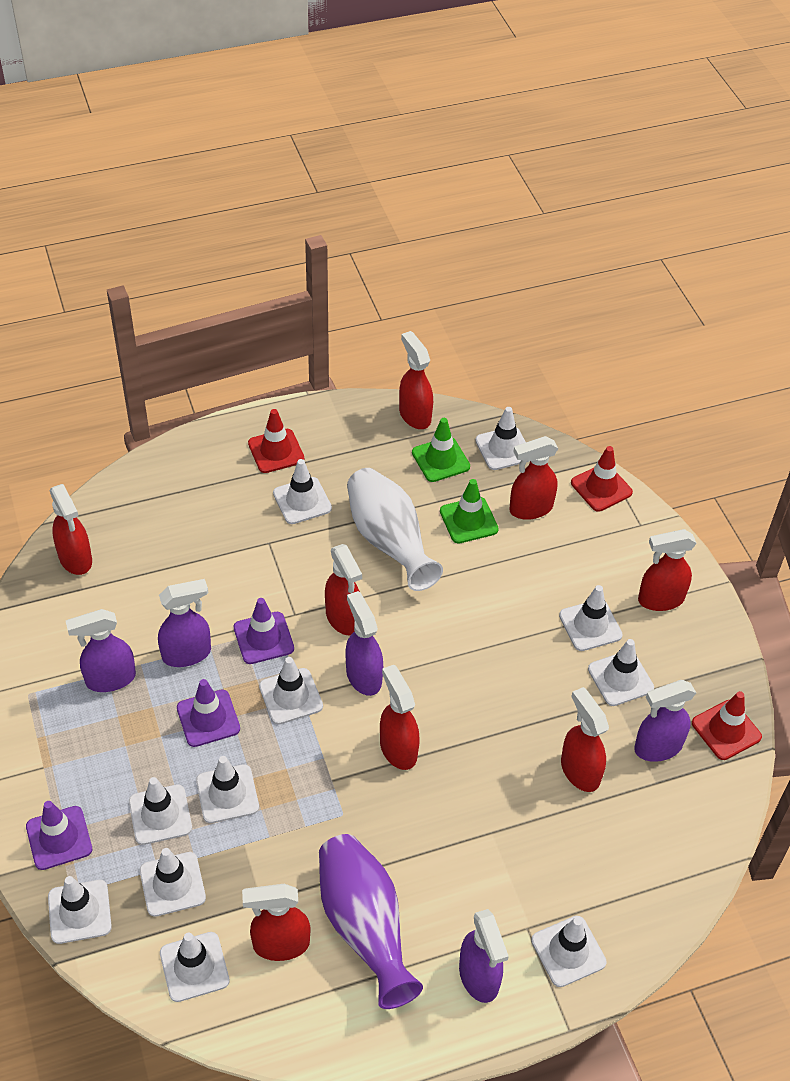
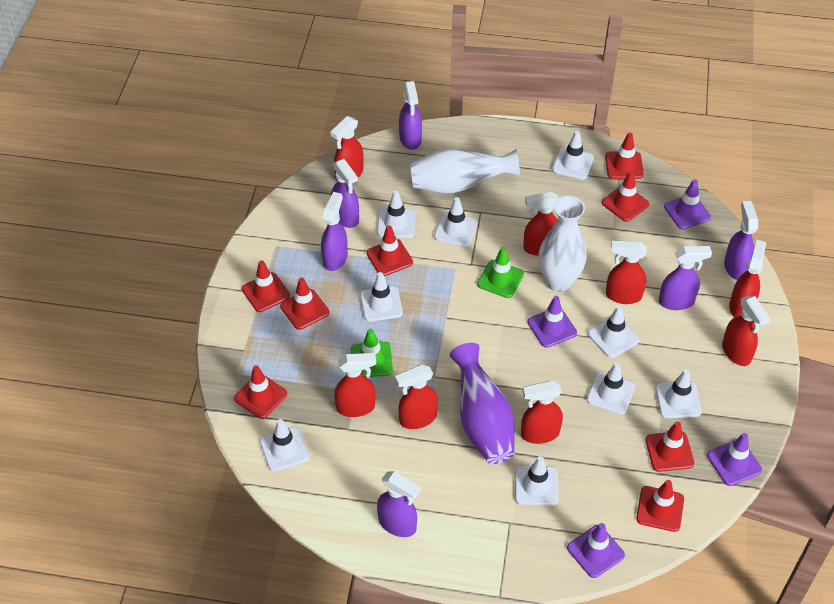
purple spray bottle: 5 -> 6
purple traffic cone: 3 -> 4
red traffic cone: 3 -> 8
white traffic cone: 11 -> 9
white vase: 1 -> 2

